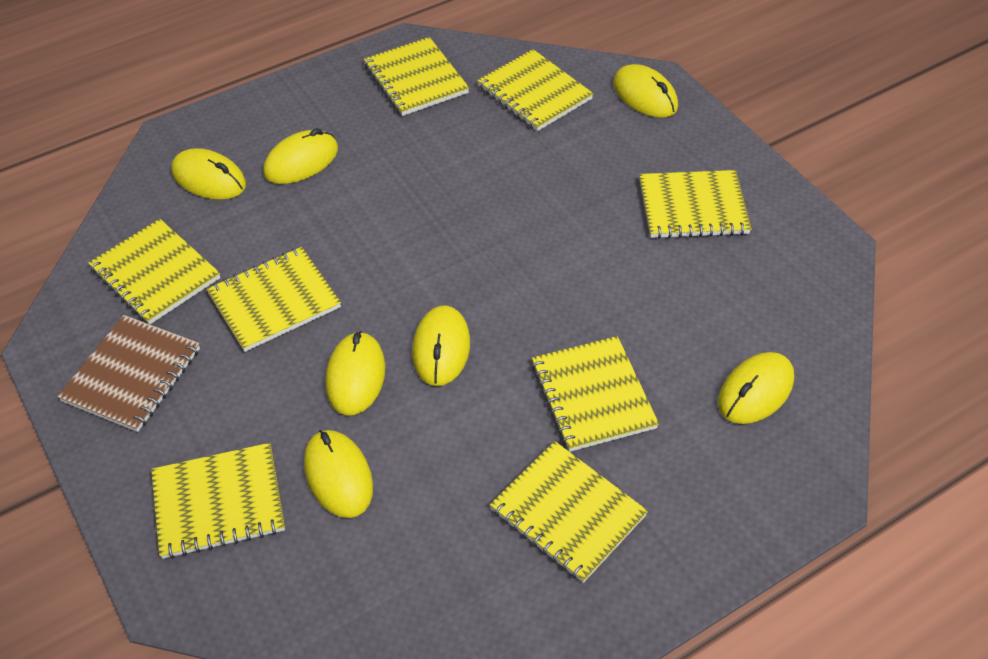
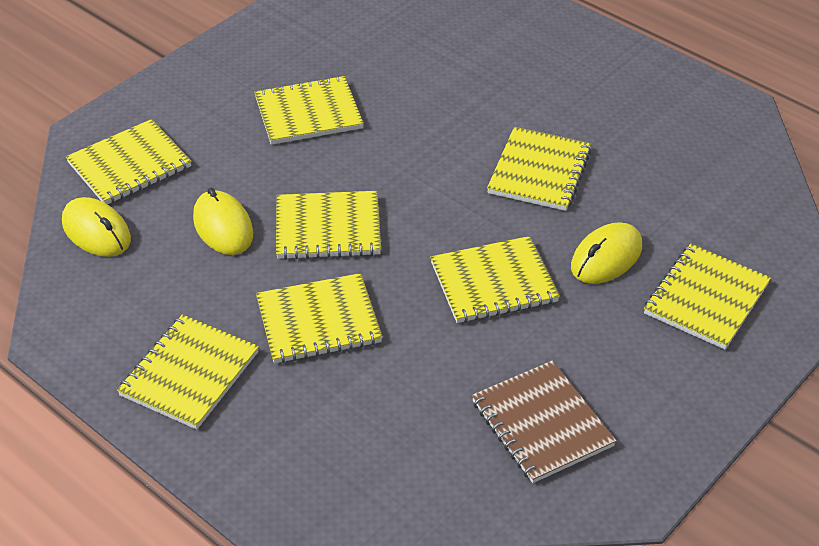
yellow mouse: 7 -> 3

